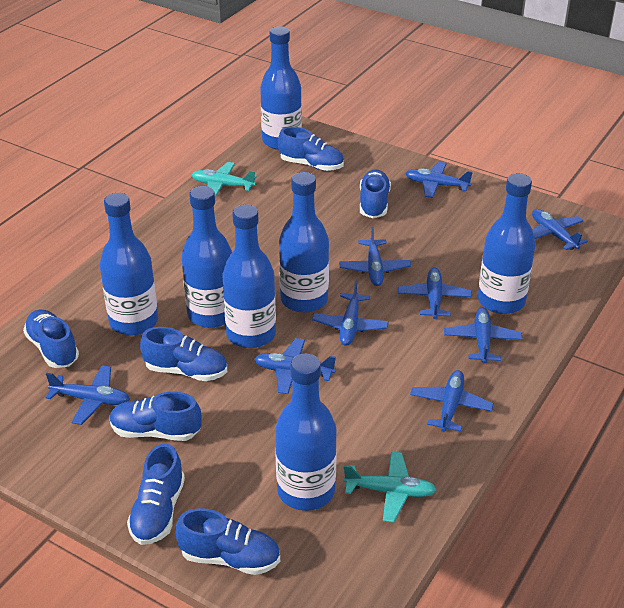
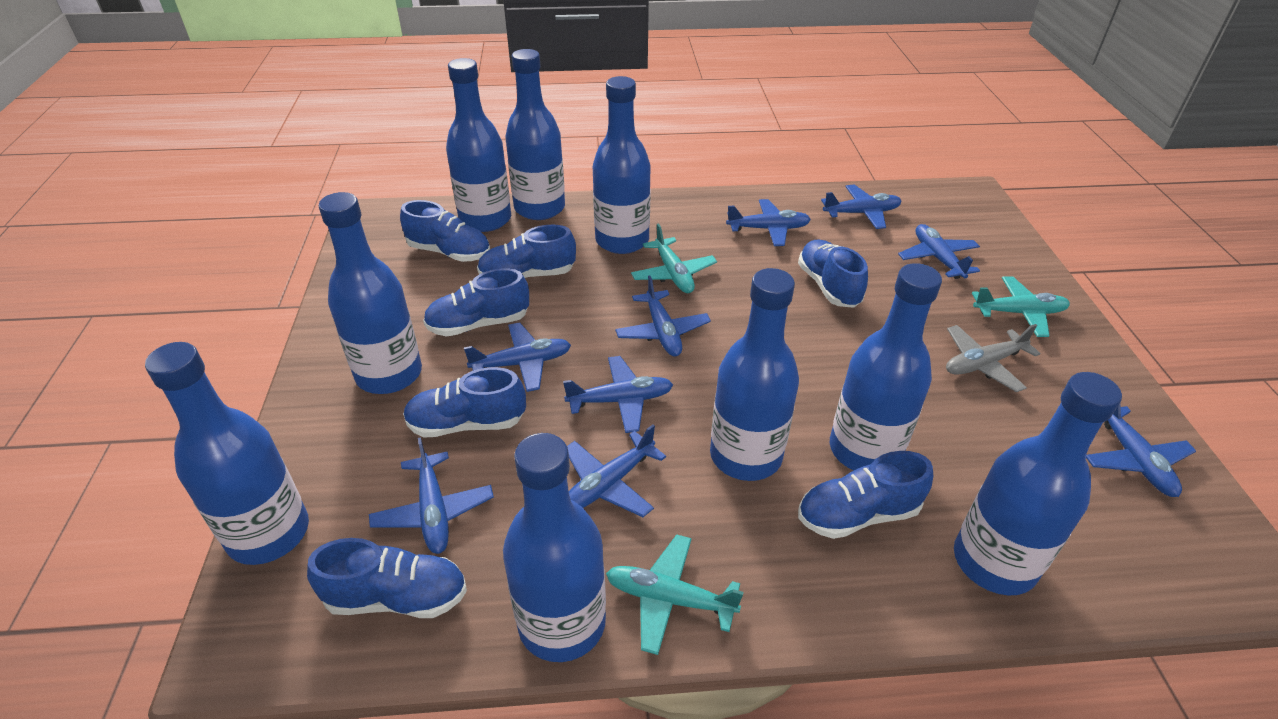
blue bottle: 7 -> 9
grey plane: 0 -> 1
turquoise plane: 2 -> 3

